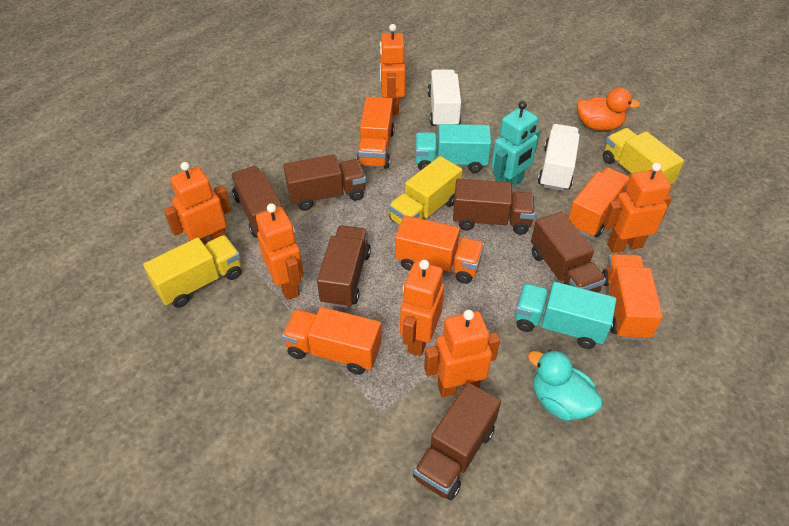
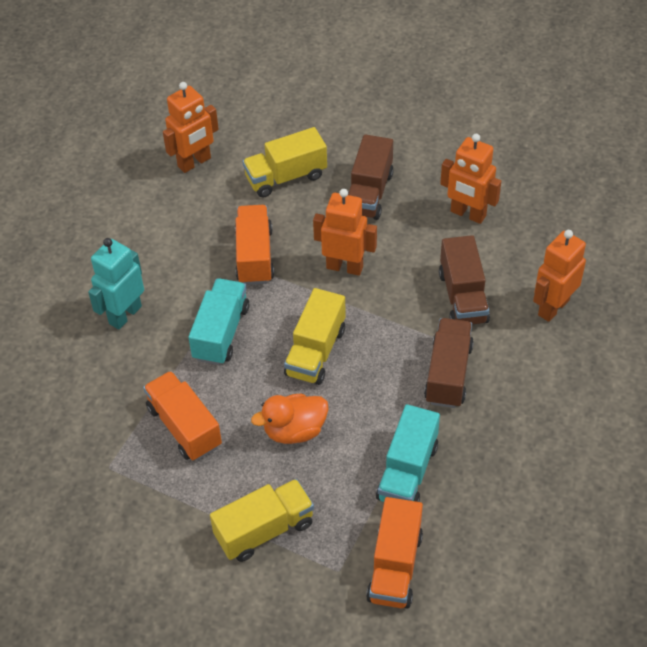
brown truck: 6 -> 3
orange robot: 6 -> 4
orange truck: 5 -> 3
turquoise duck: 1 -> 0
white truck: 2 -> 0

